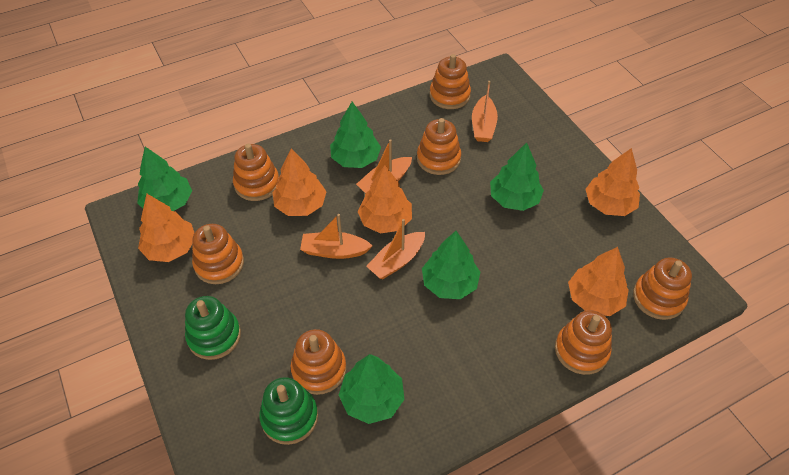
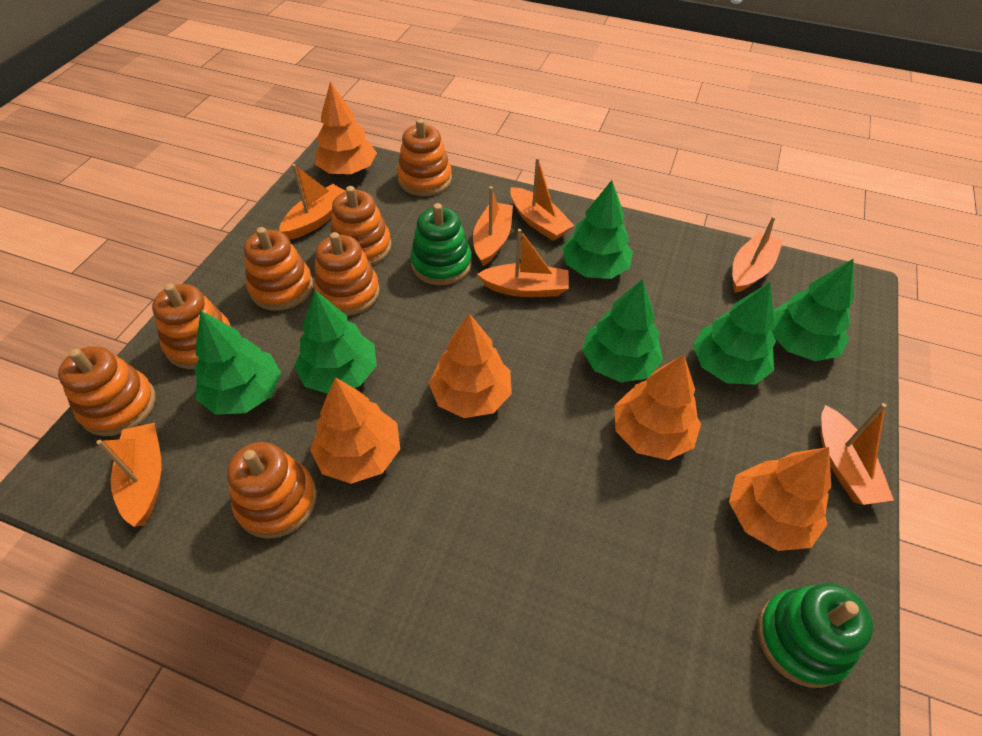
green tree: 5 -> 6
orange boat: 4 -> 7

